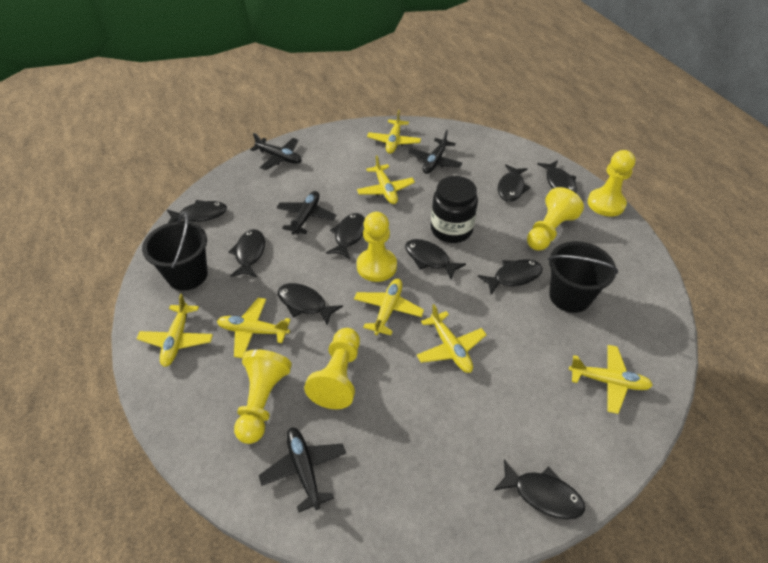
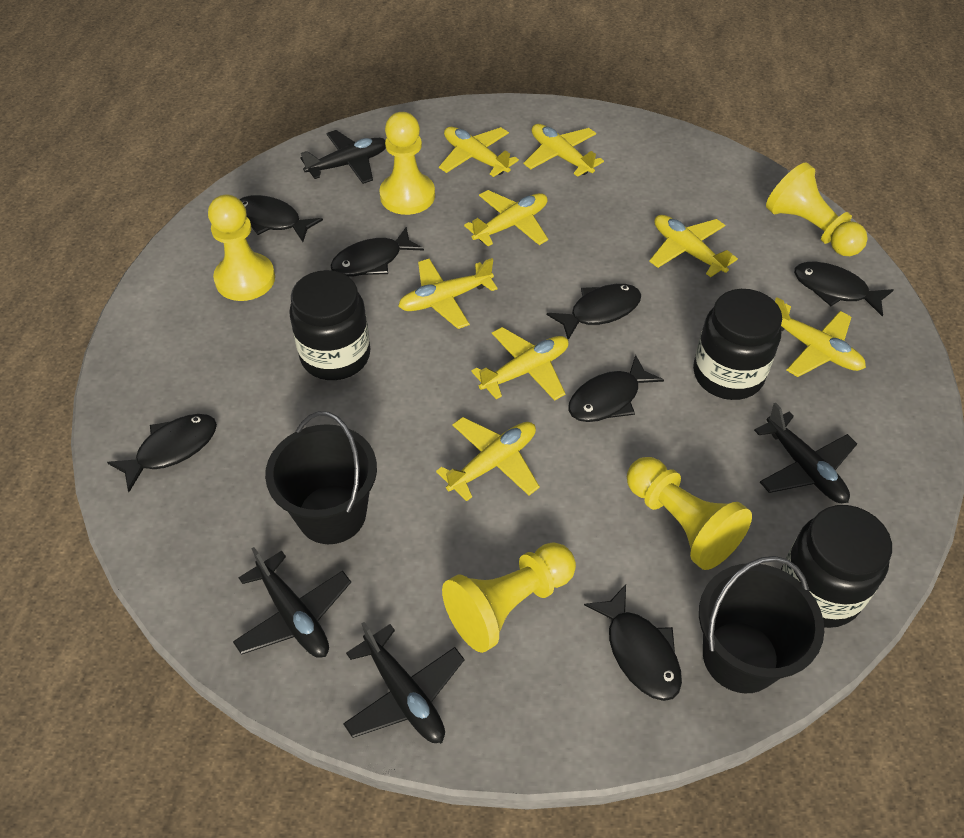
black fish: 9 -> 7
black jar: 1 -> 3
yellow plane: 7 -> 8

